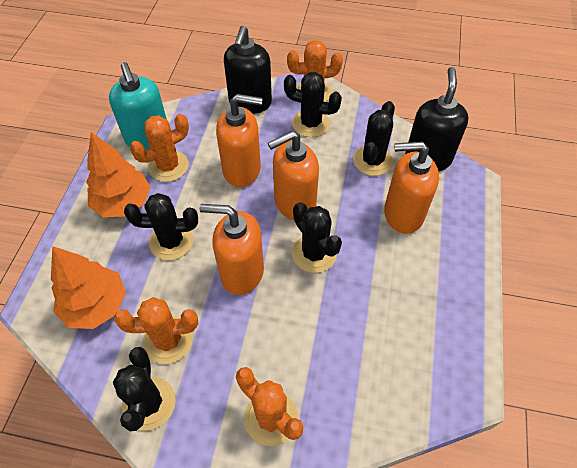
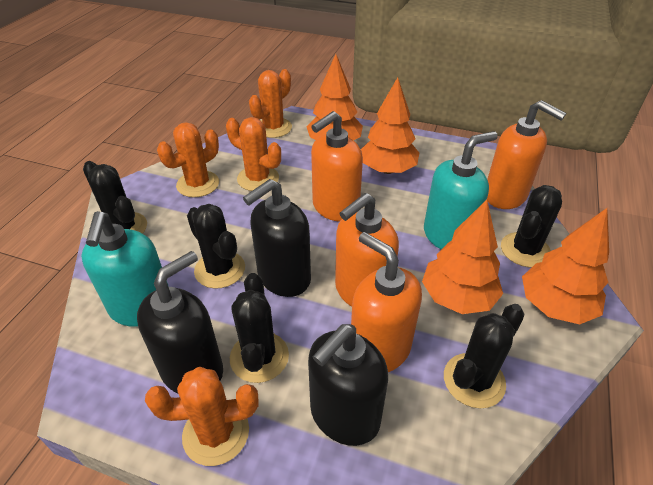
black soap dispenser: 2 -> 3
orange tree: 2 -> 4
turquoise soap dispenser: 1 -> 2

